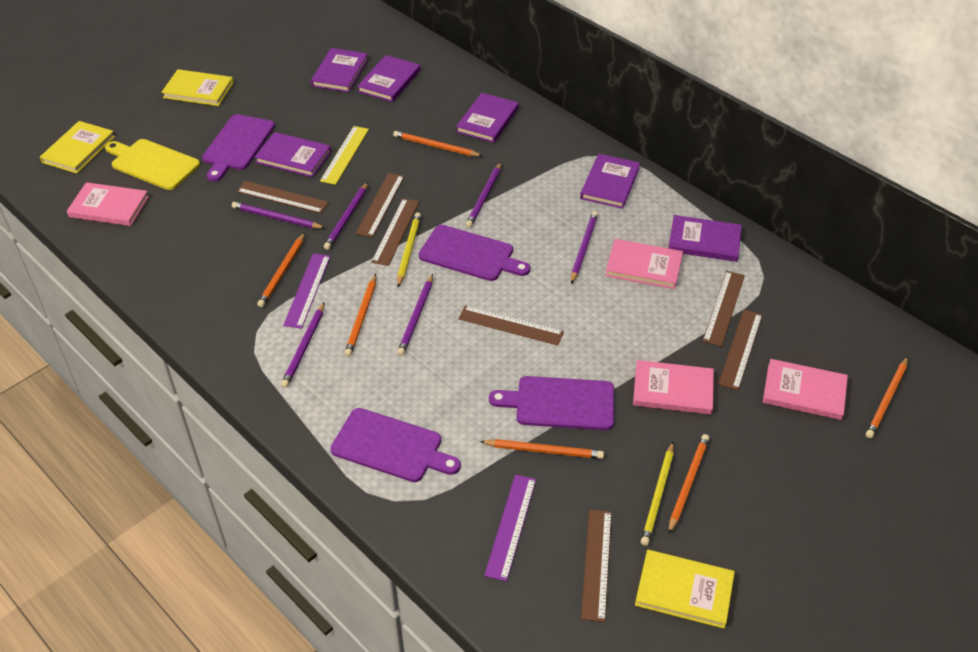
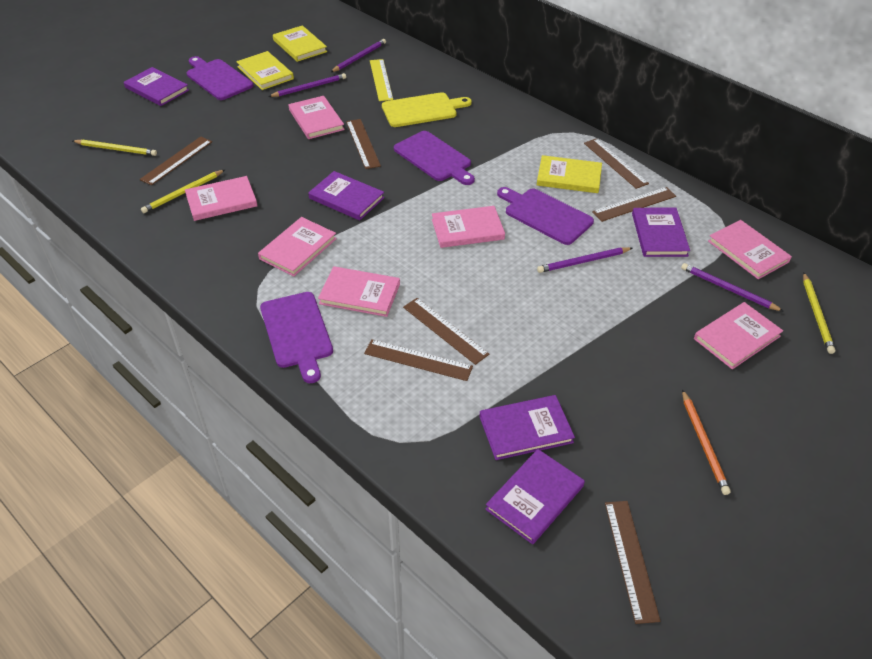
orange pencil: 6 -> 1
pink book: 4 -> 7
purple book: 6 -> 5
purple pencil: 6 -> 4
purple ruler: 2 -> 0
yellow pencil: 2 -> 3

